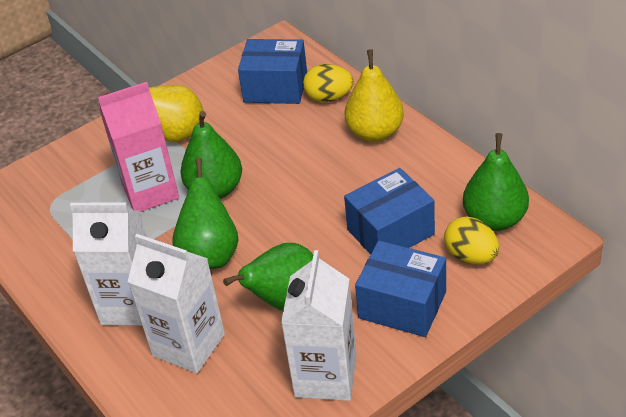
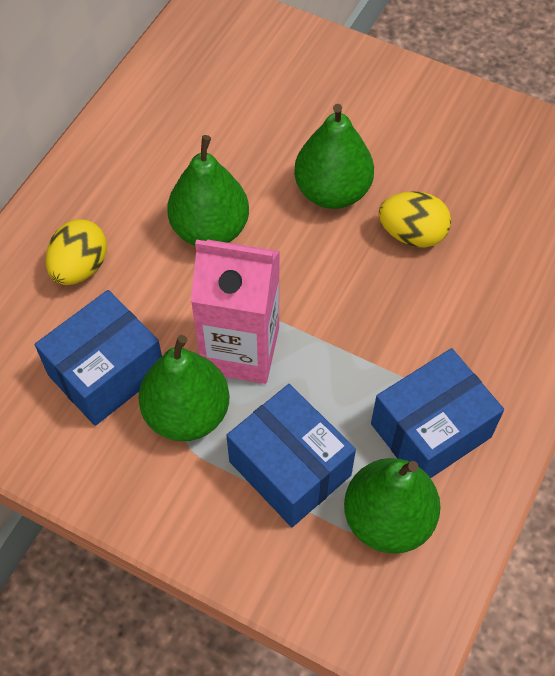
white carton: 3 -> 0
yellow pear: 2 -> 0

